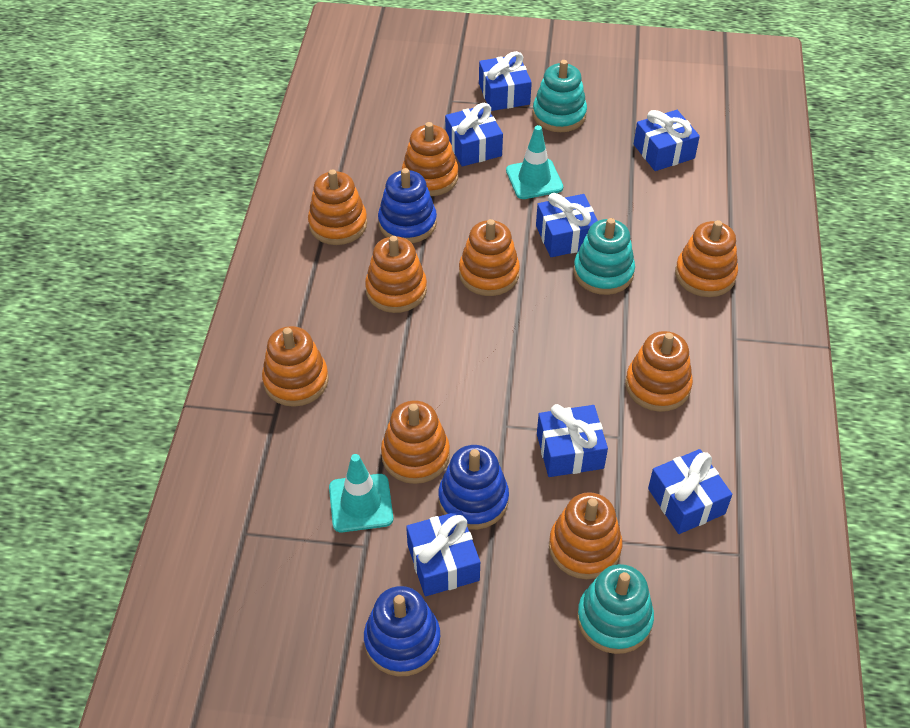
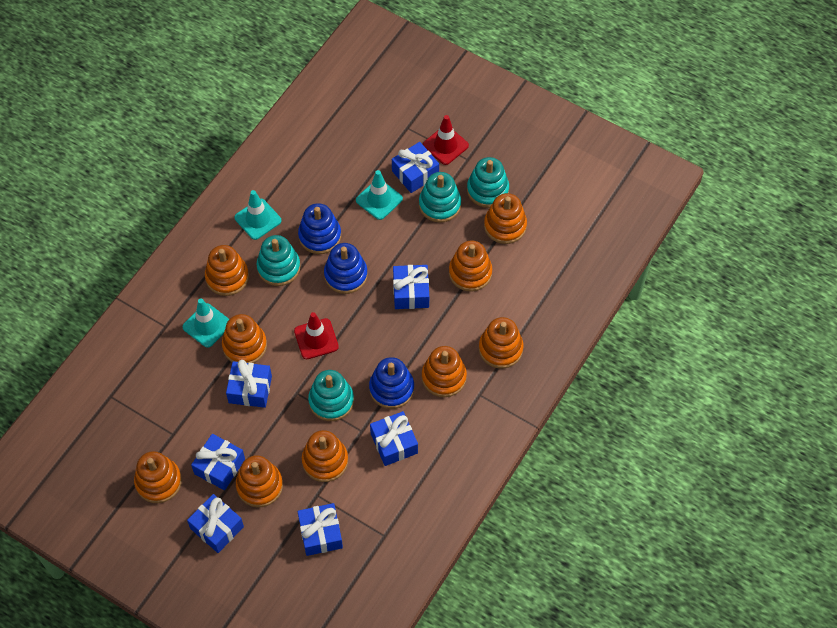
red traffic cone: 0 -> 2
turquoise stacking toy: 3 -> 4
turquoise traffic cone: 2 -> 3

